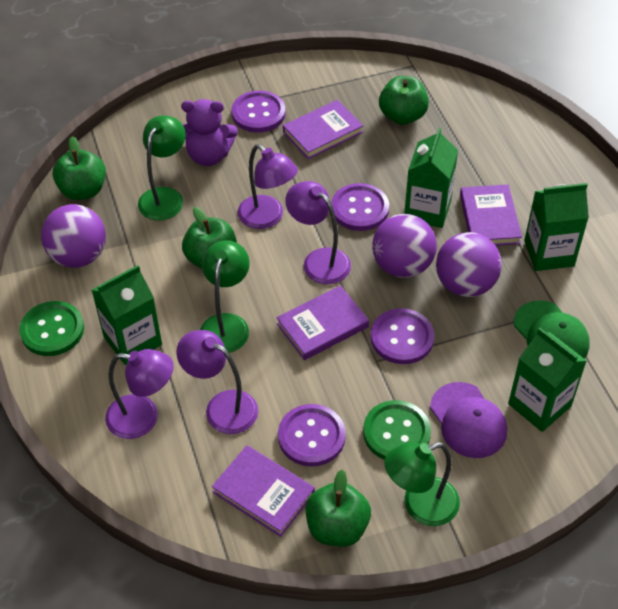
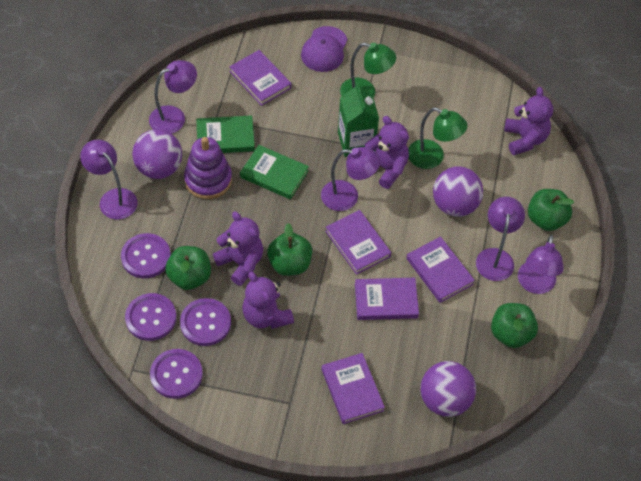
green book: 0 -> 2
green button: 2 -> 0
green cap: 1 -> 0
green carton: 4 -> 1
green lamp: 3 -> 2
purple book: 4 -> 5
purple lamp: 4 -> 5
purple stacking toy: 0 -> 1
purple teddy bear: 1 -> 4

